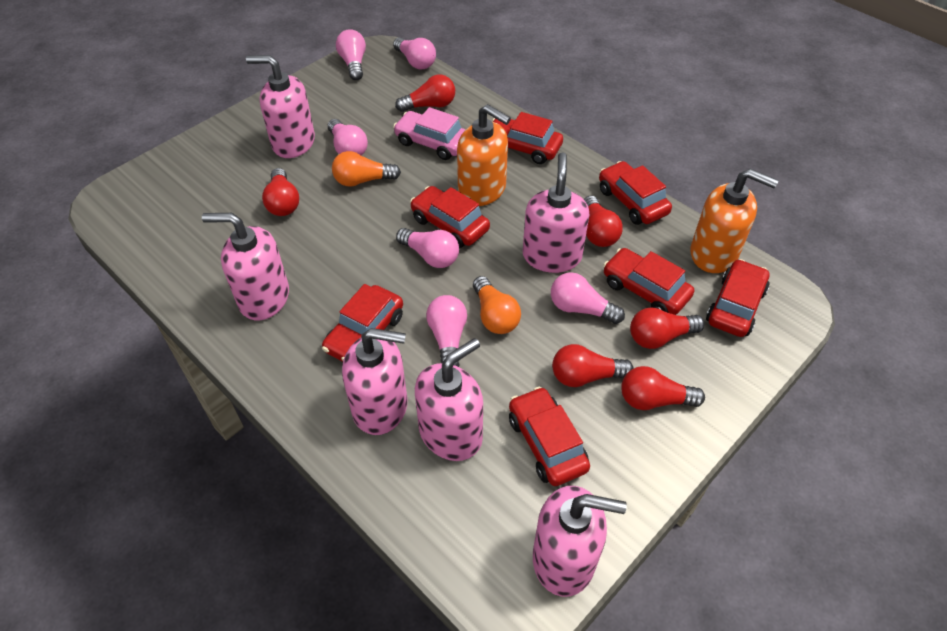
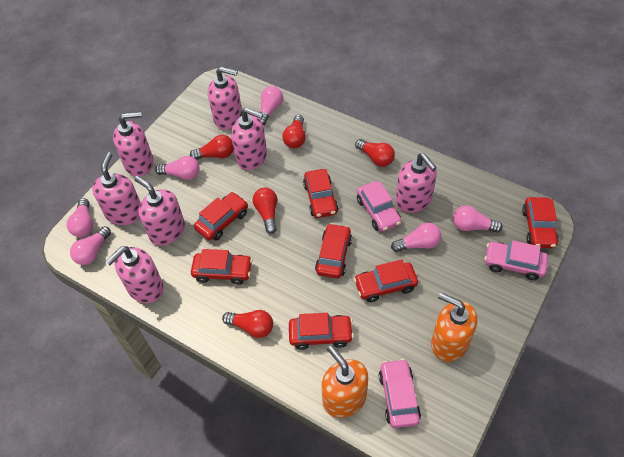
orange light bulb: 2 -> 0
pink car: 1 -> 3
pink soap dispenser: 6 -> 7
red light bulb: 6 -> 5

